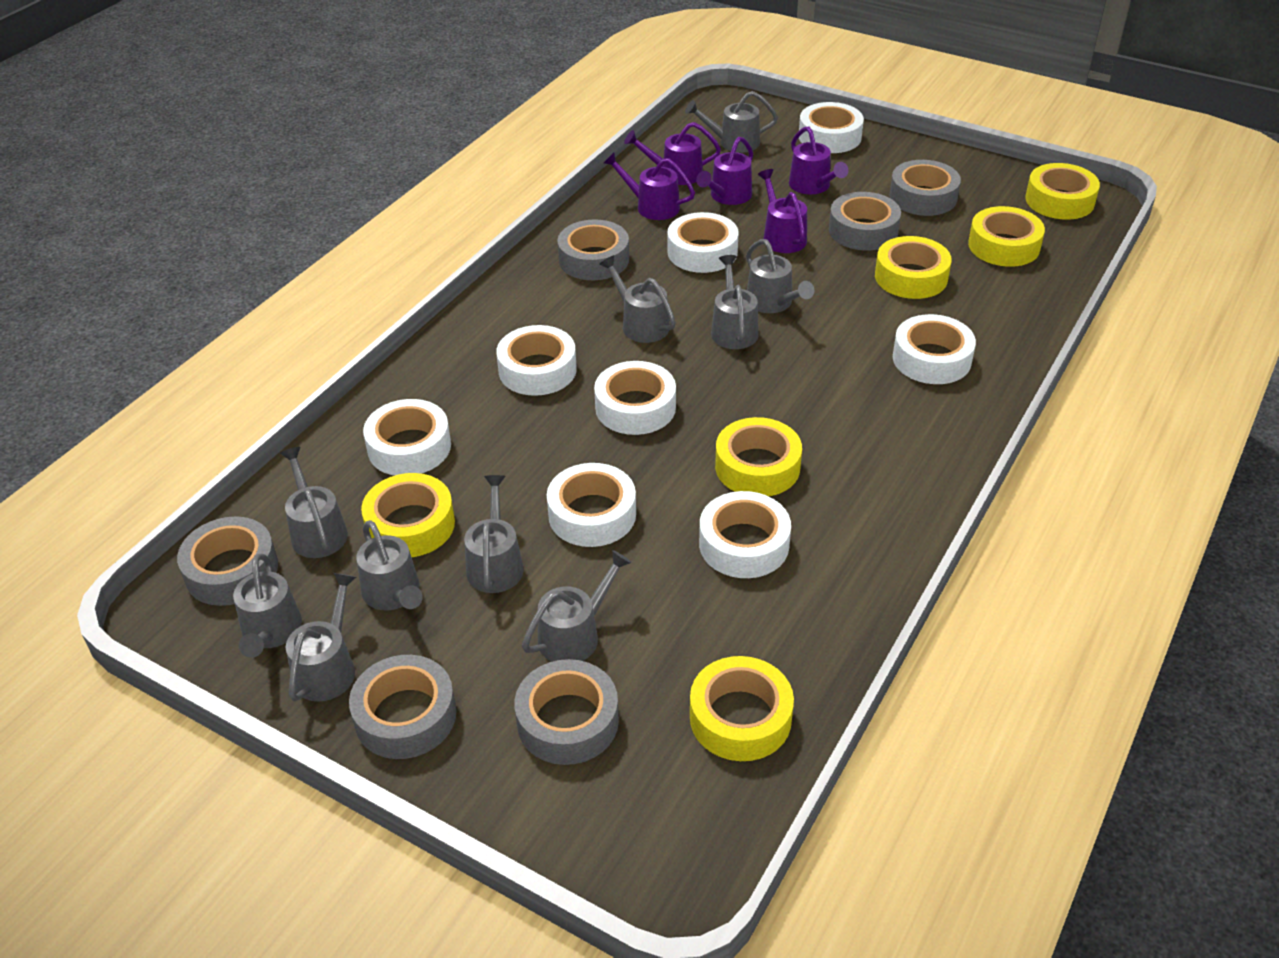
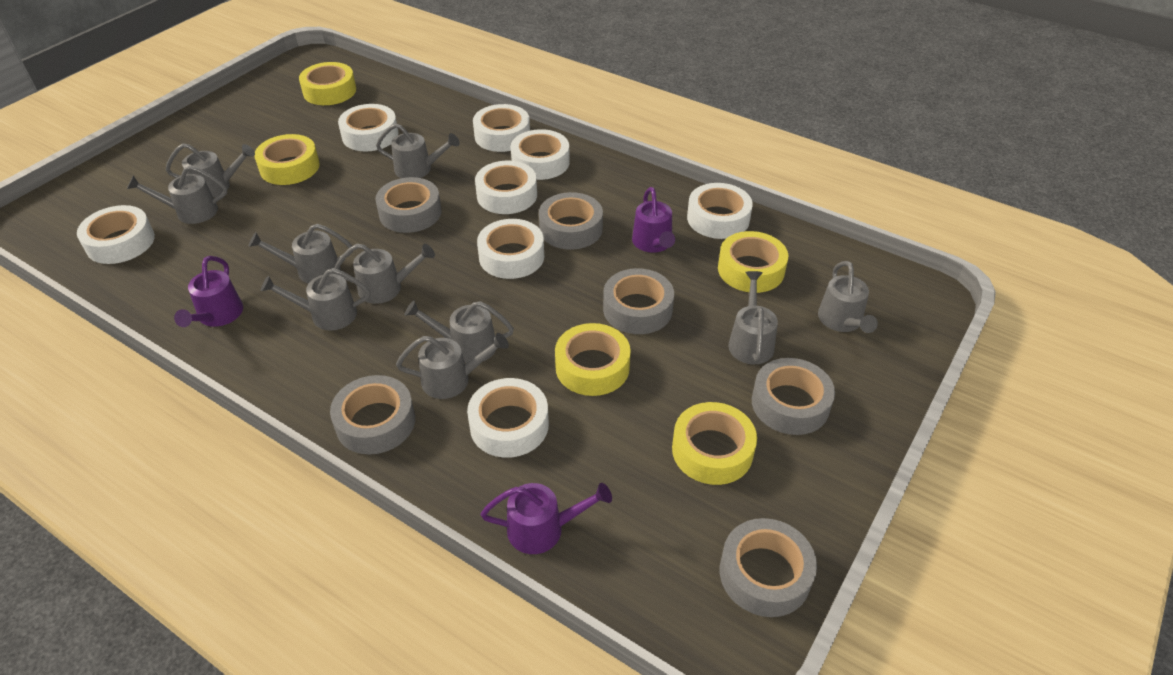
purple watering can: 5 -> 3
yellow tape: 6 -> 5

